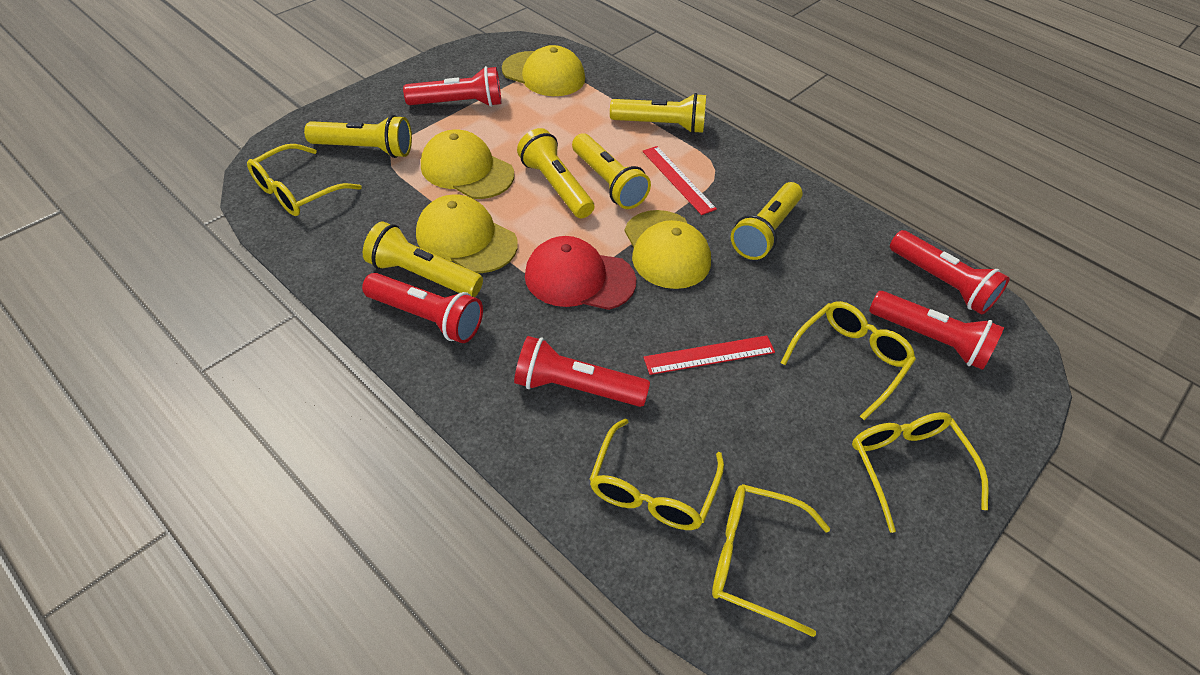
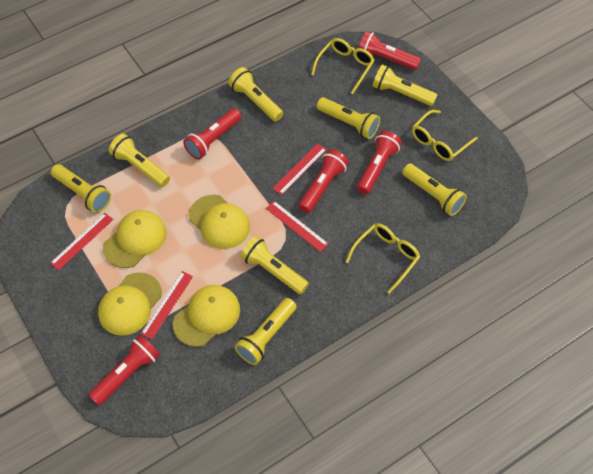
red cap: 1 -> 0
red ruler: 2 -> 4
yellow flashlight: 6 -> 8
yellow glasses: 5 -> 3

